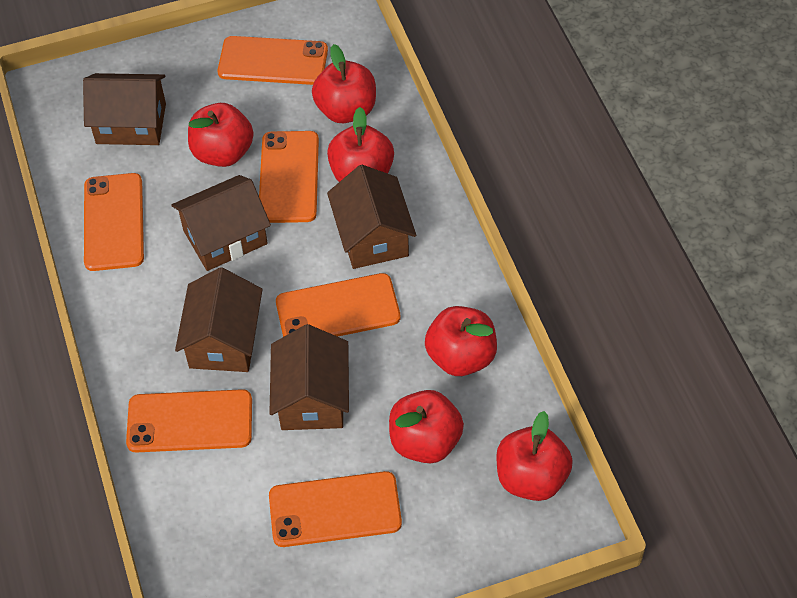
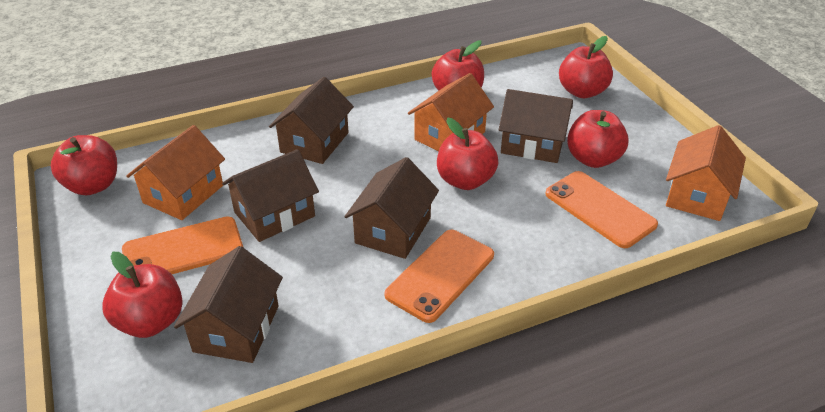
orange house: 0 -> 3
orange phone: 6 -> 3

